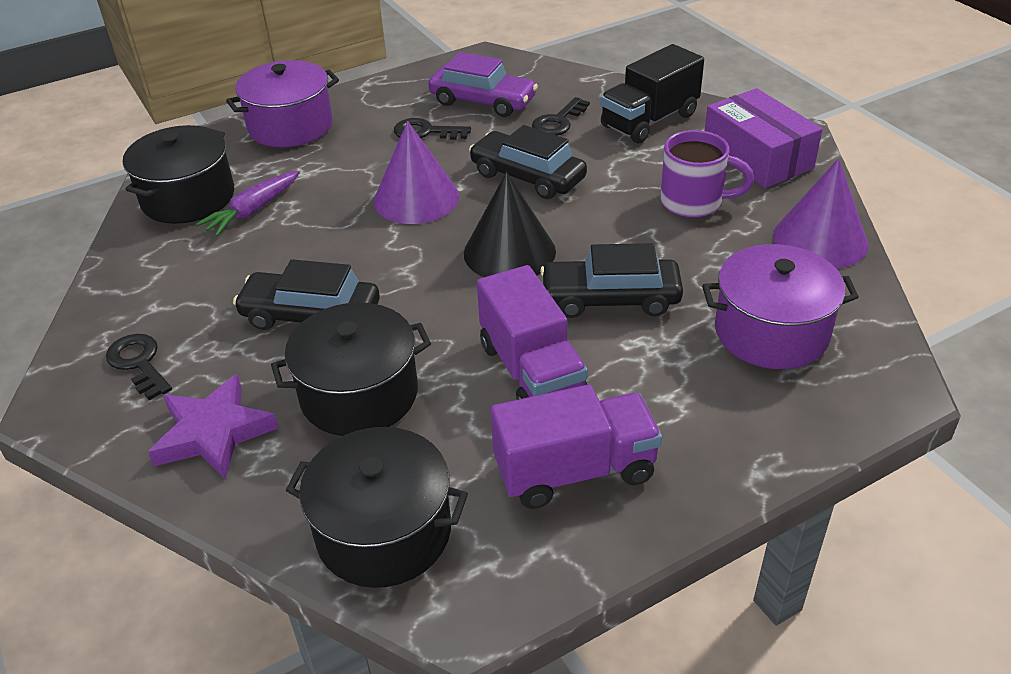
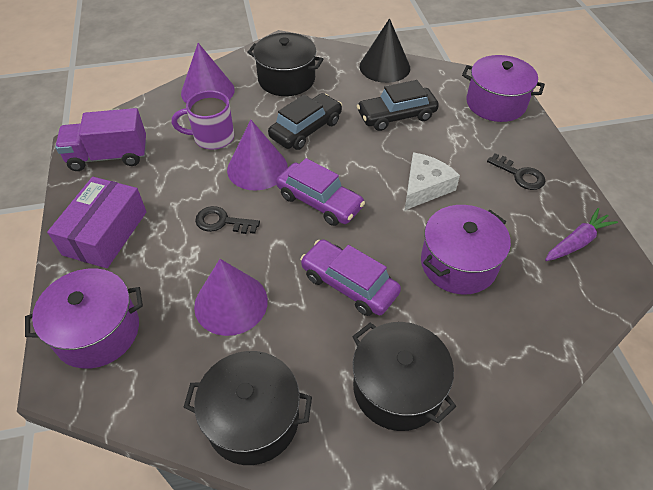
black car: 3 -> 2
black key: 3 -> 2
black truck: 1 -> 0
purple car: 1 -> 2
purple cone: 2 -> 3
purple pot: 2 -> 3
purple star: 1 -> 0
purple truck: 2 -> 1
white cheese: 0 -> 1

